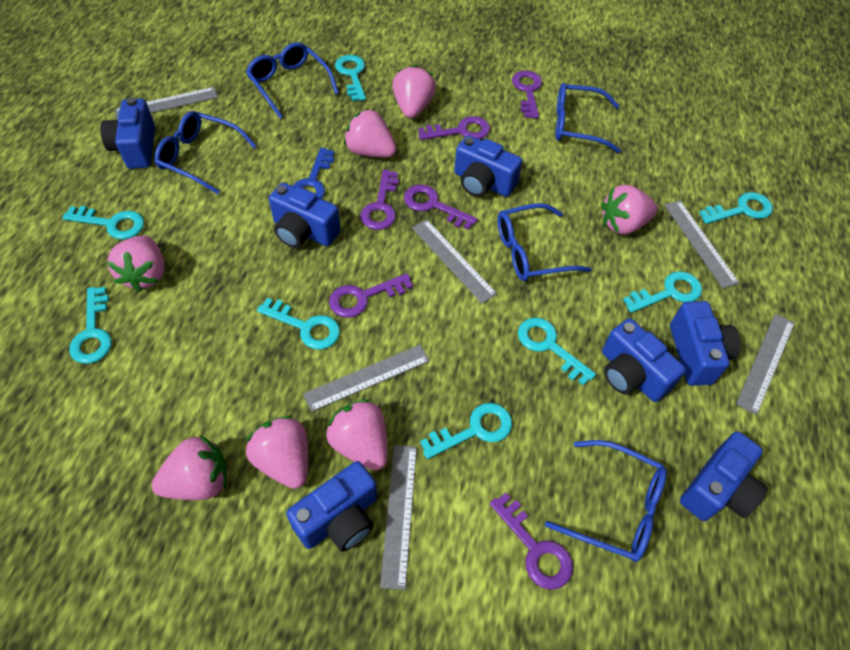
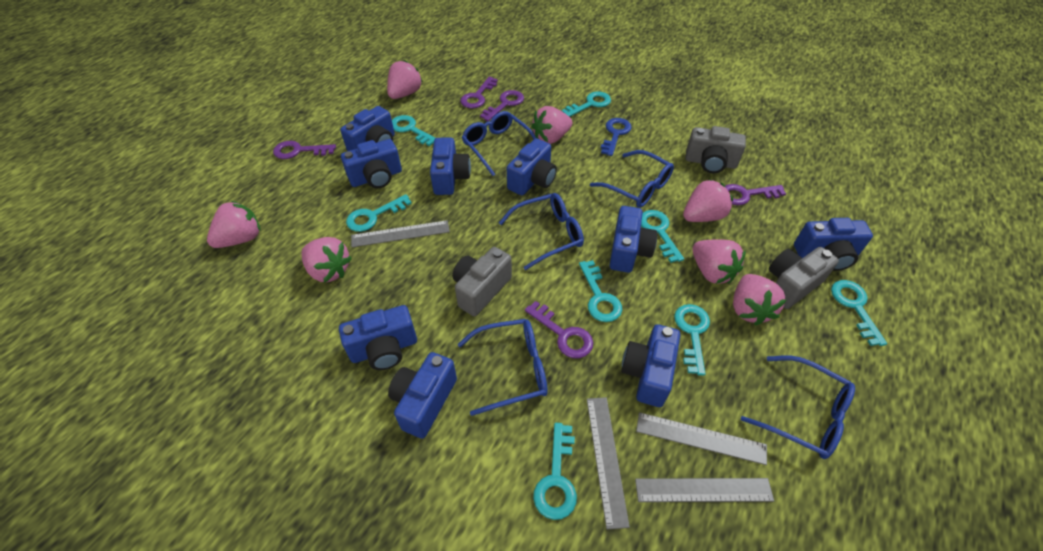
blue camera: 7 -> 9
grey camera: 0 -> 3
grey ruler: 6 -> 4
purple key: 6 -> 5

